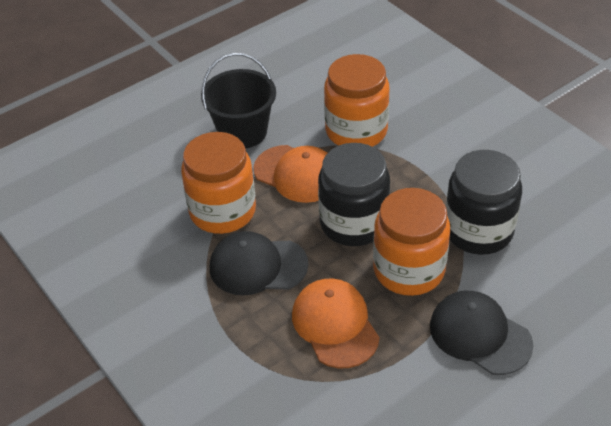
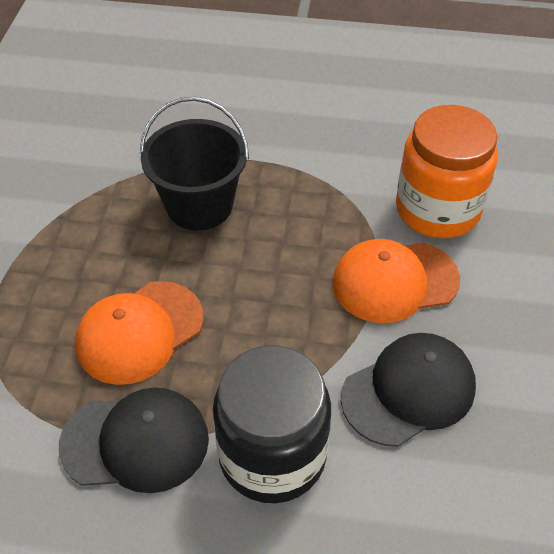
black jar: 2 -> 1
orange jar: 3 -> 1

